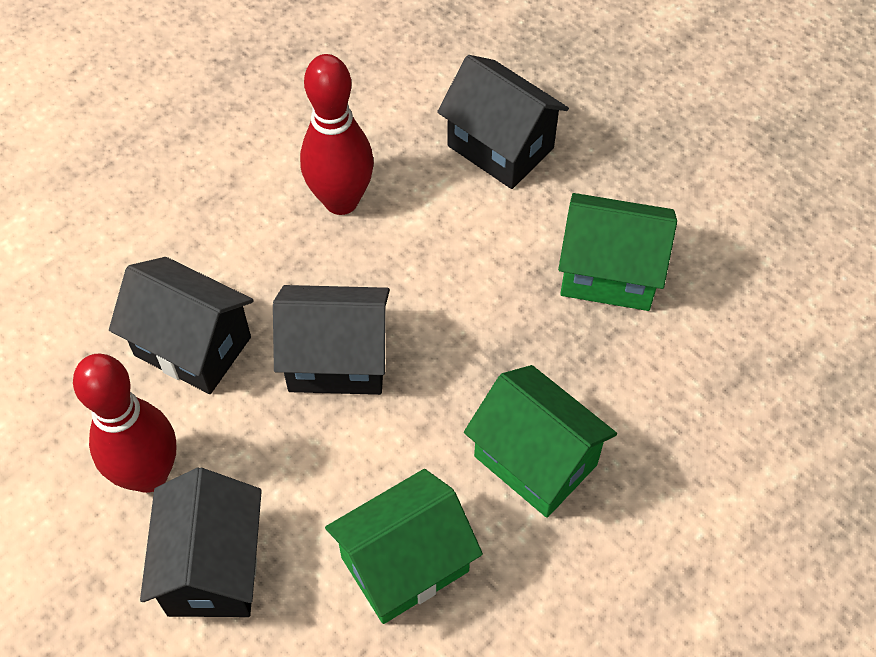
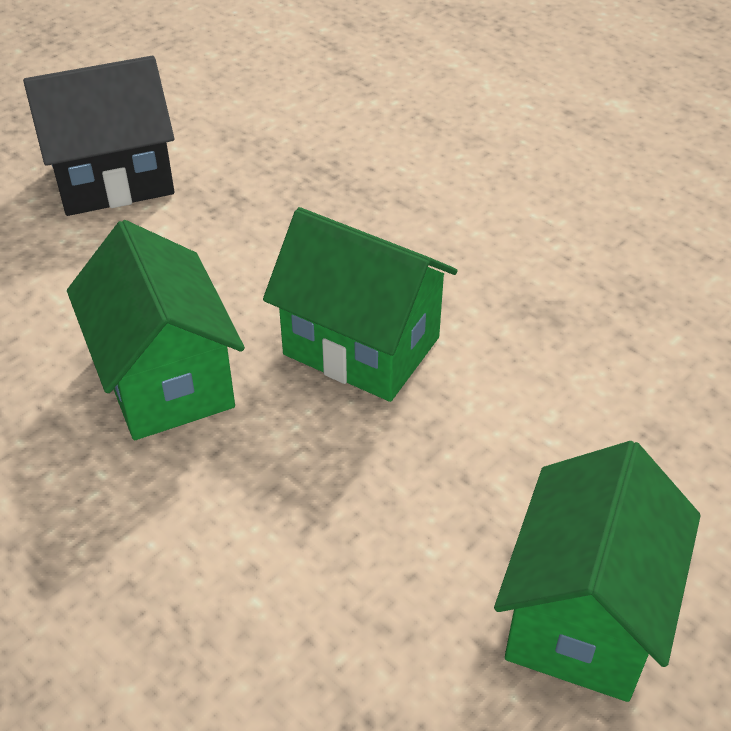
black house: 4 -> 1
red bowling pin: 2 -> 0

